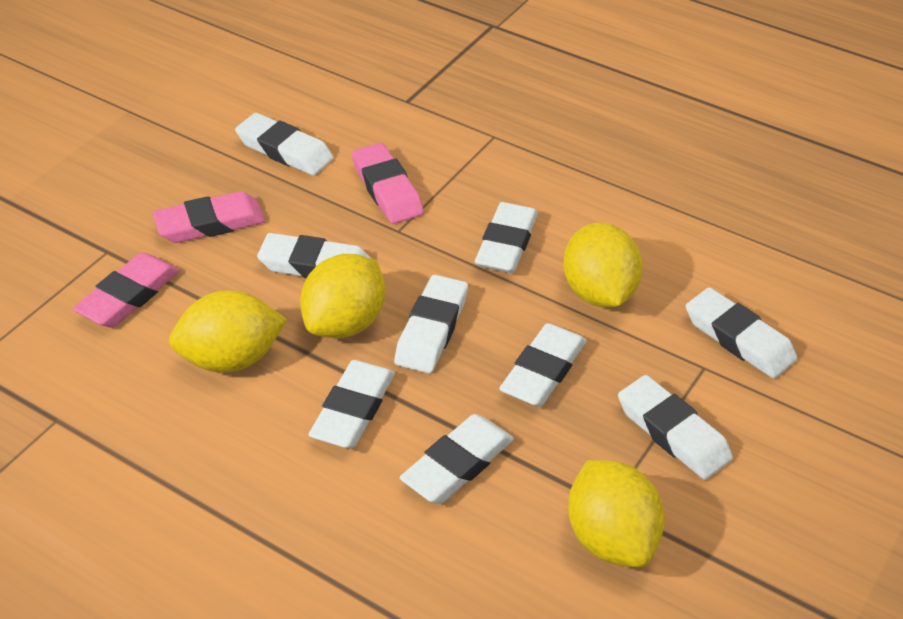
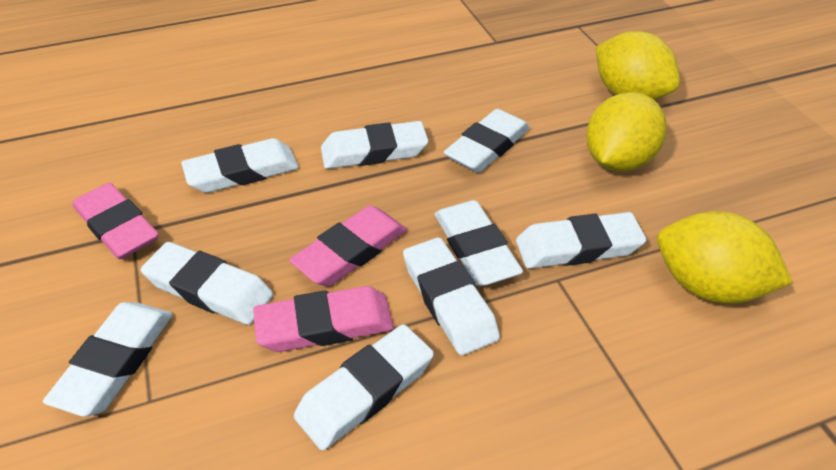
yellow lemon: 4 -> 3

